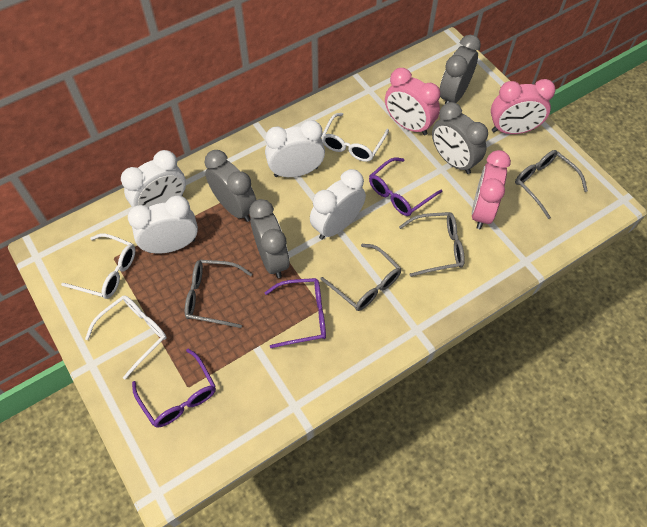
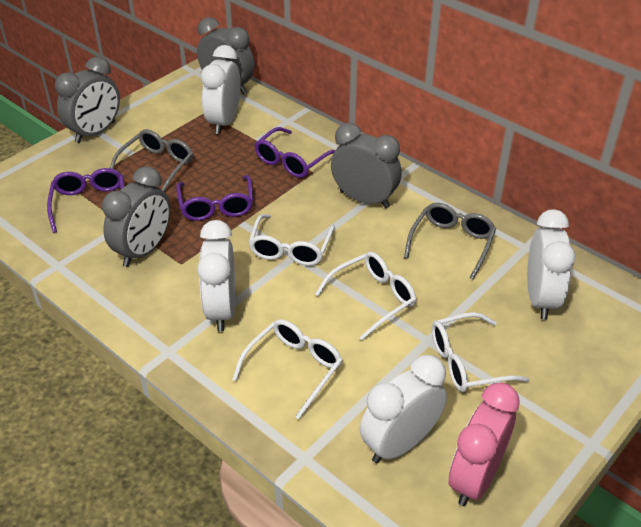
grey glasses: 4 -> 2
pink clock: 3 -> 1
white glasses: 3 -> 4

